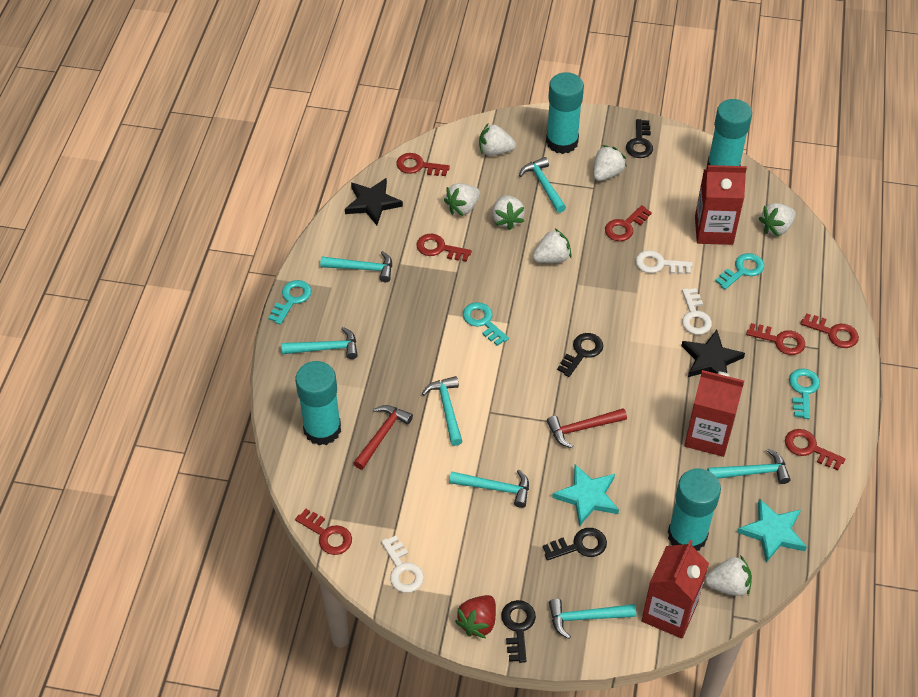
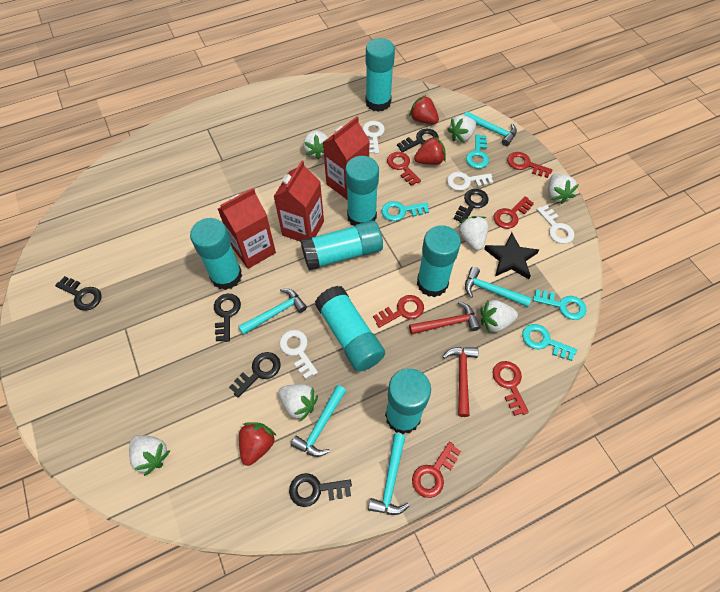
black key: 4 -> 6
black star: 2 -> 1
red key: 7 -> 6
red strawberry: 1 -> 3
turquoise glue stick: 4 -> 7
turquoise hammer: 7 -> 5
turquoise star: 2 -> 0
white key: 3 -> 4

